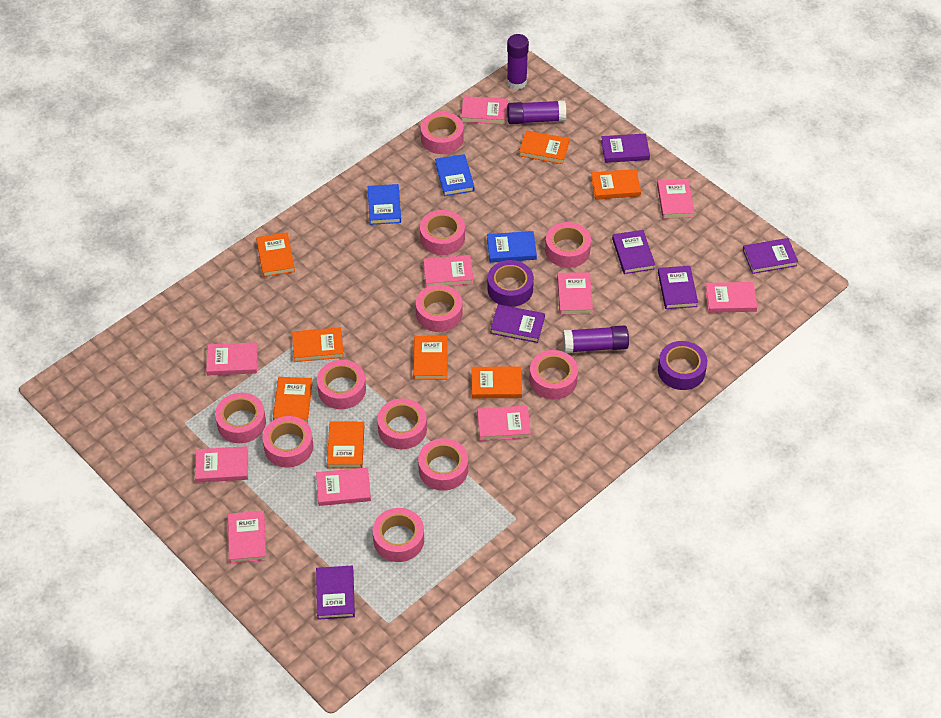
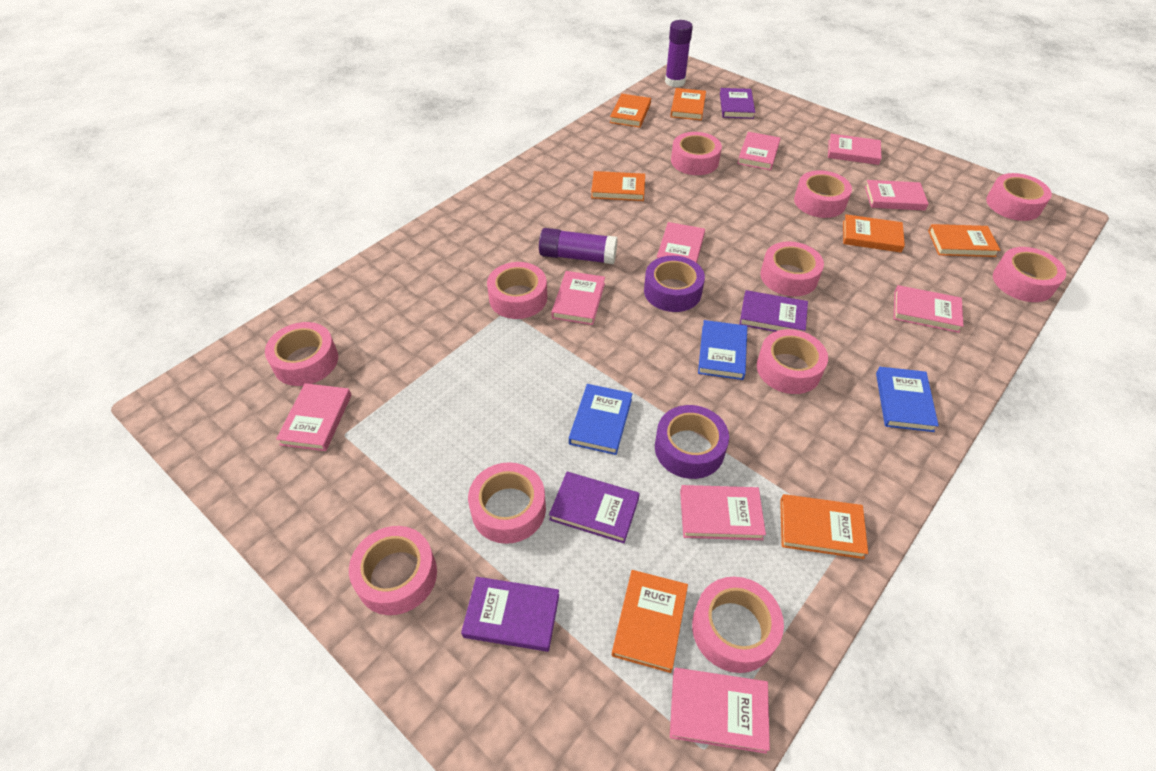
orange book: 8 -> 7
pink book: 10 -> 9
purple book: 6 -> 4
purple glue stick: 3 -> 2

